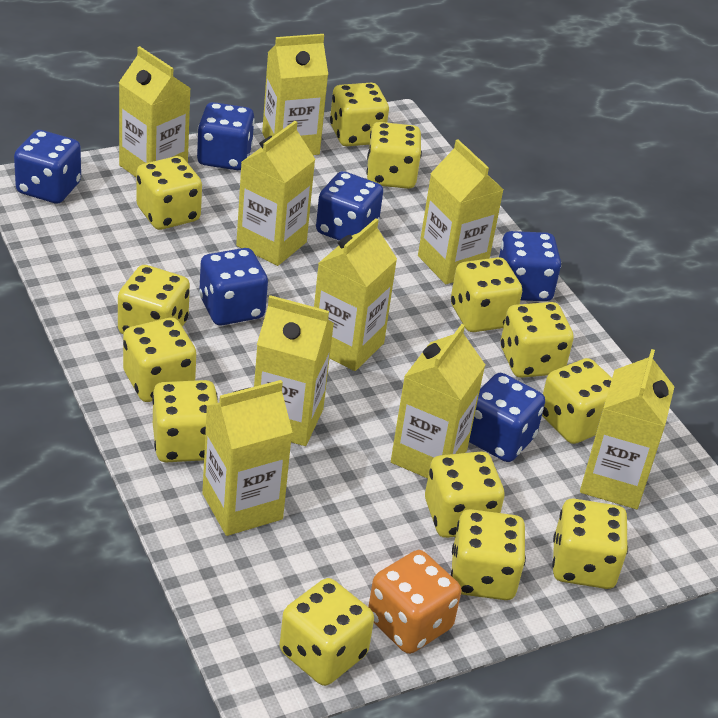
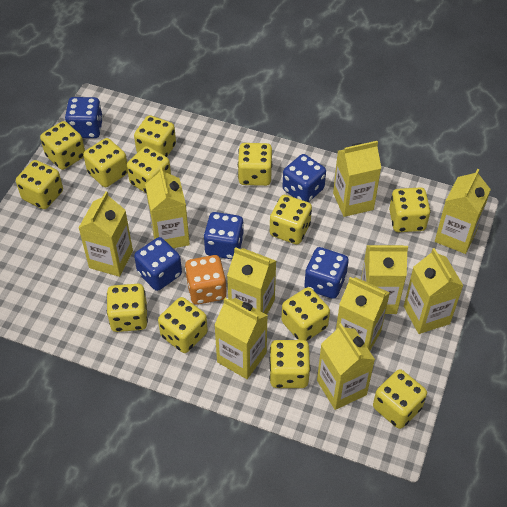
blue dice: 6 -> 5
yellow carton: 9 -> 10

